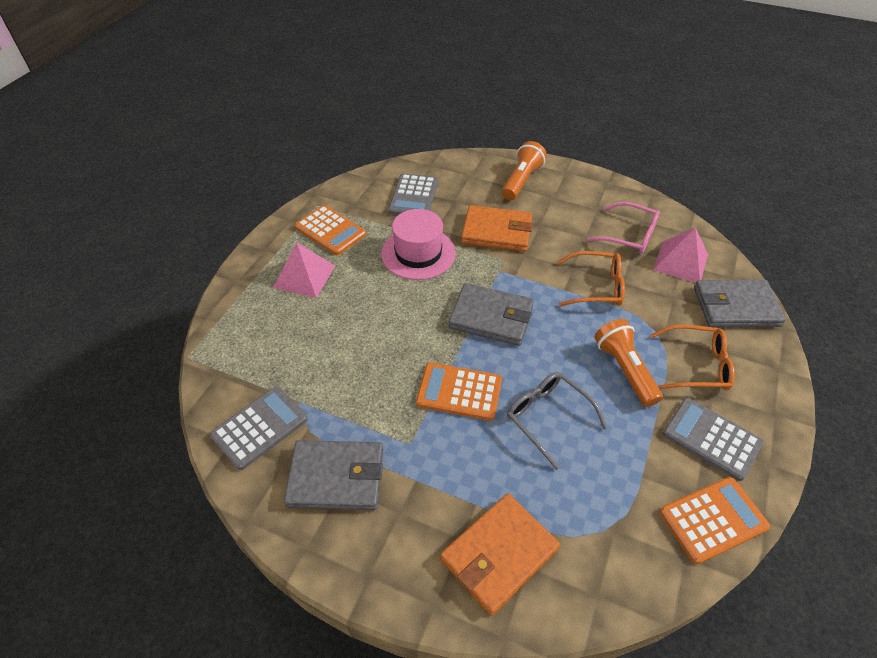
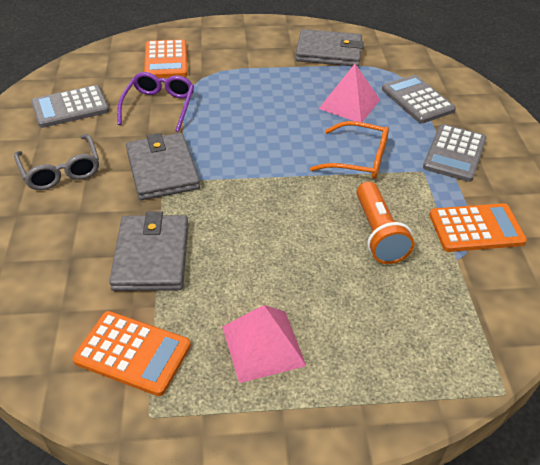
orange flashlight: 2 -> 1
orange glasses: 2 -> 1
orange wallet: 2 -> 0
pink glasses: 1 -> 0
pink hat: 1 -> 0
purple glasses: 0 -> 1

